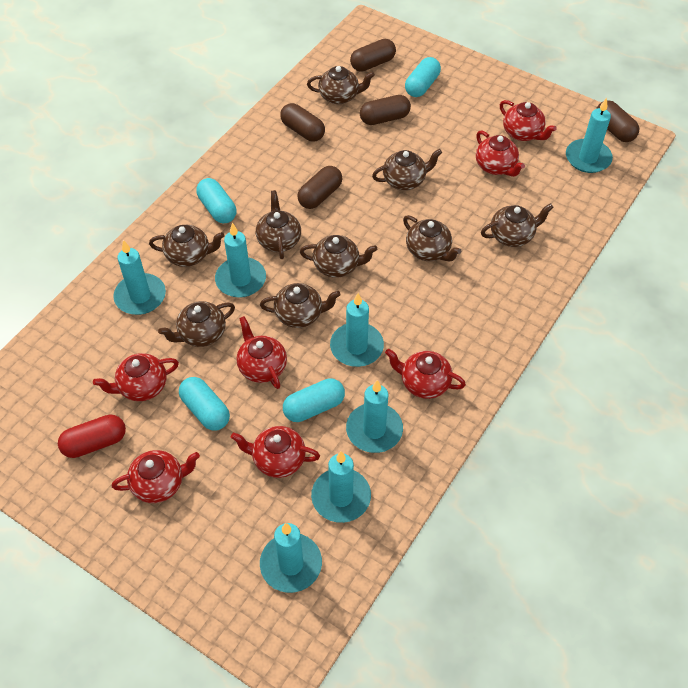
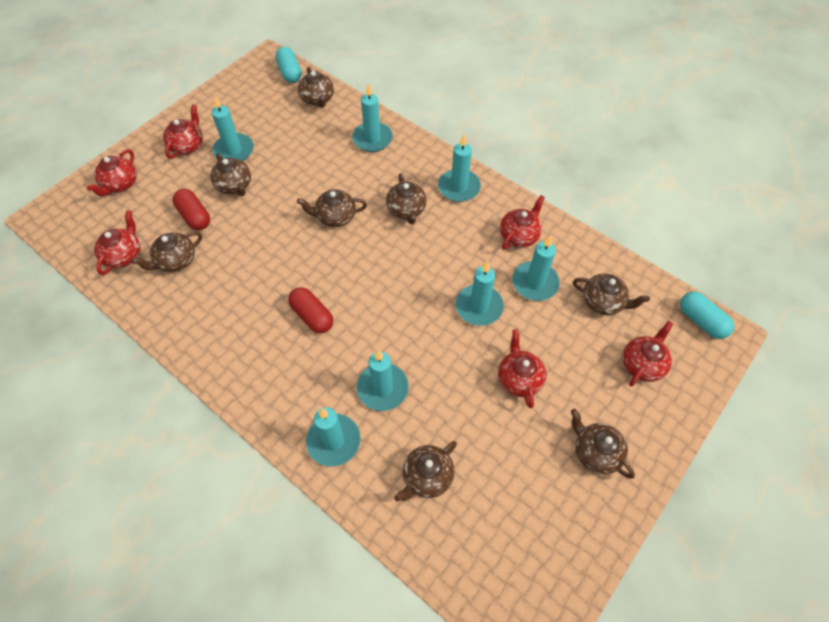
brown capsule: 5 -> 0
brown teapot: 9 -> 8
red capsule: 1 -> 2
red teapot: 7 -> 6
turquoise capsule: 4 -> 2

